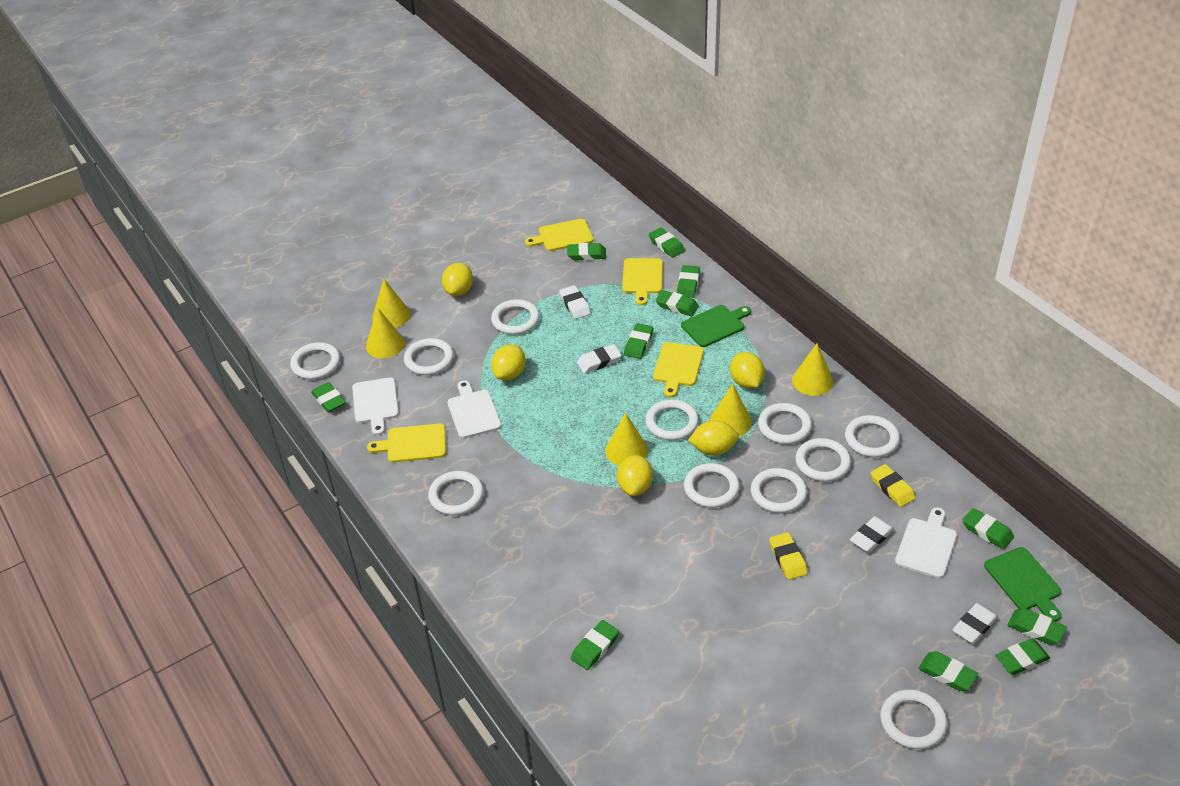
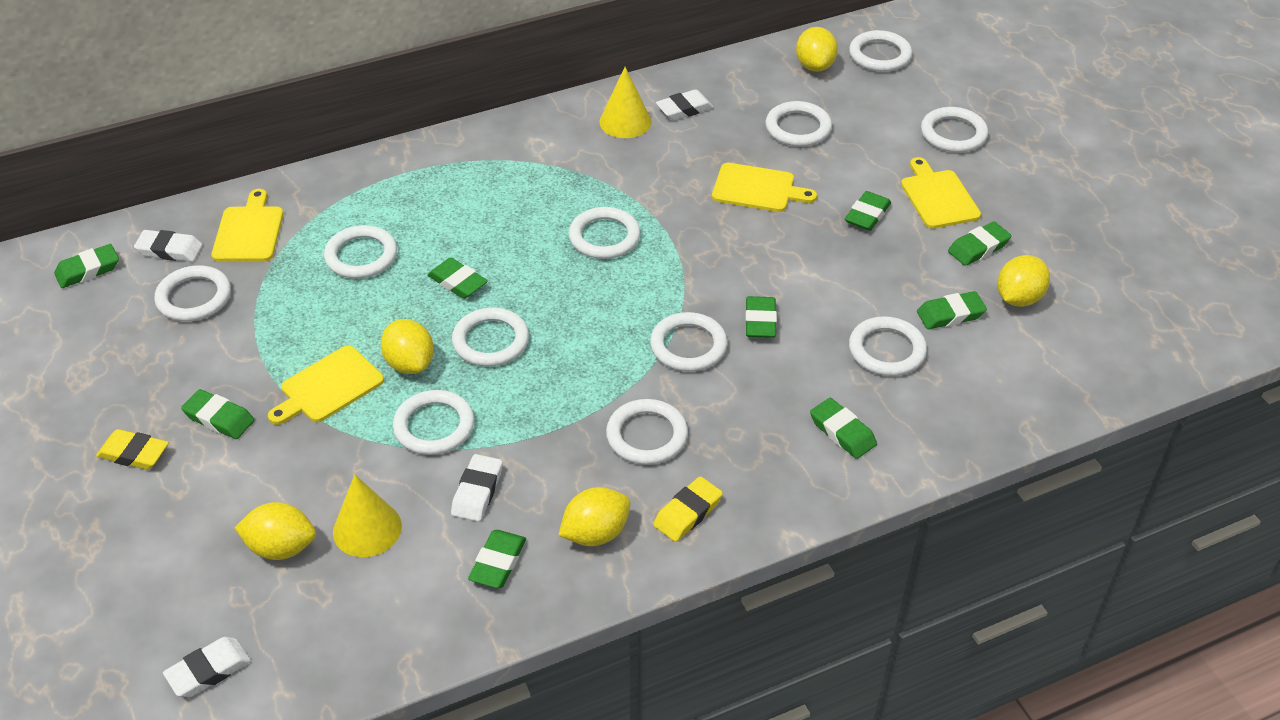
green cutting board: 2 -> 0
green eraser: 11 -> 9
white cutting board: 3 -> 0
yellow cone: 5 -> 2

